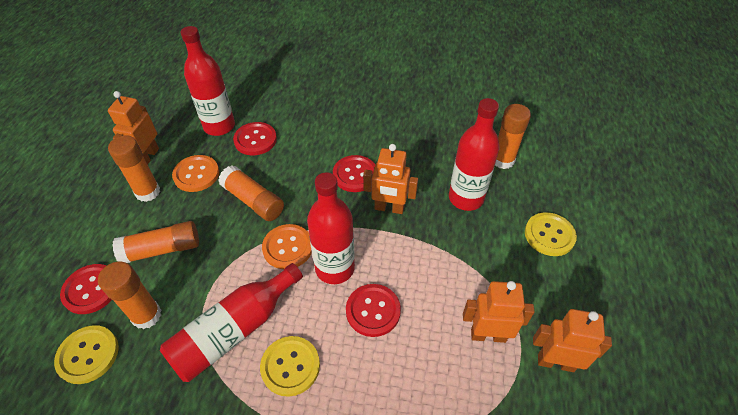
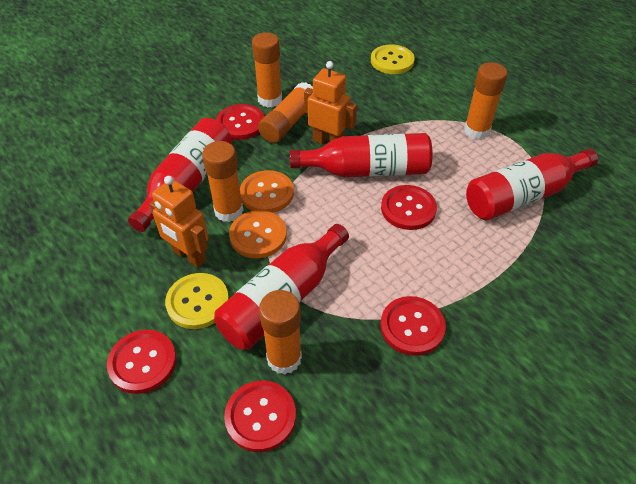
orange robot: 4 -> 2
red button: 4 -> 5
yellow button: 3 -> 2

